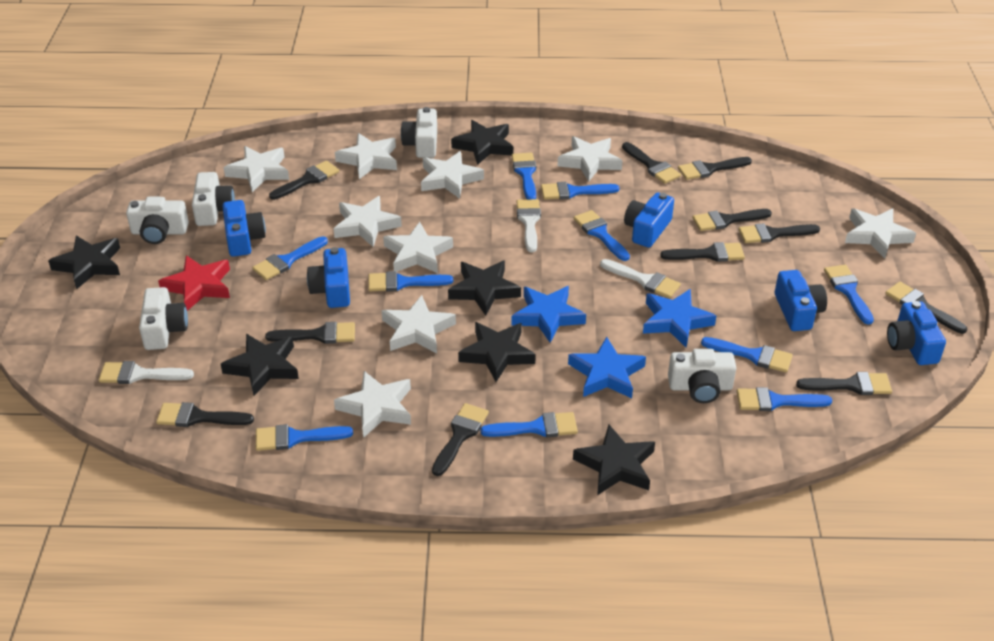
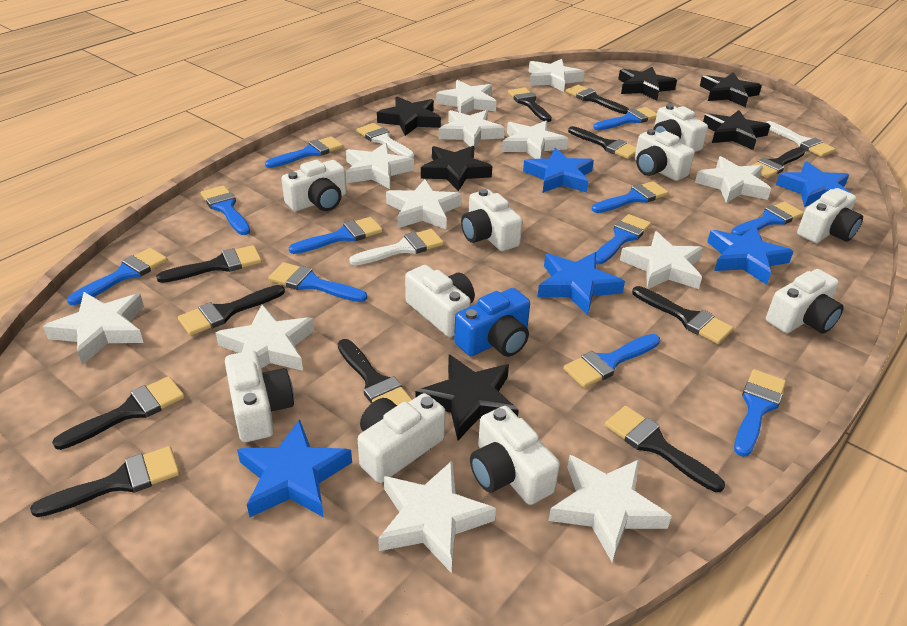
blue brush: 10 -> 11
blue camera: 5 -> 1
blue star: 3 -> 5
red star: 1 -> 0
white camera: 5 -> 10
white star: 9 -> 12

